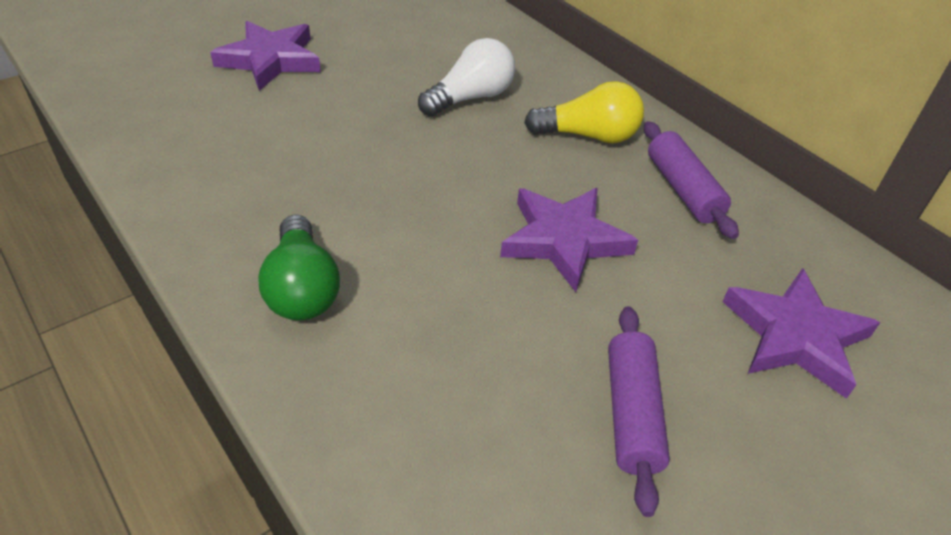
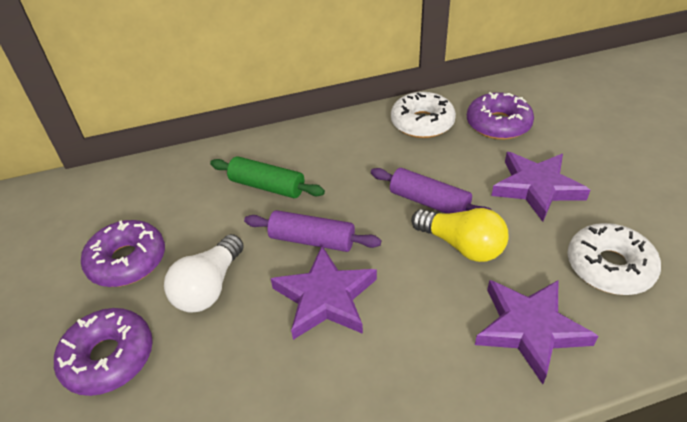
green light bulb: 1 -> 0
green rolling pin: 0 -> 1
purple donut: 0 -> 3
white donut: 0 -> 2

